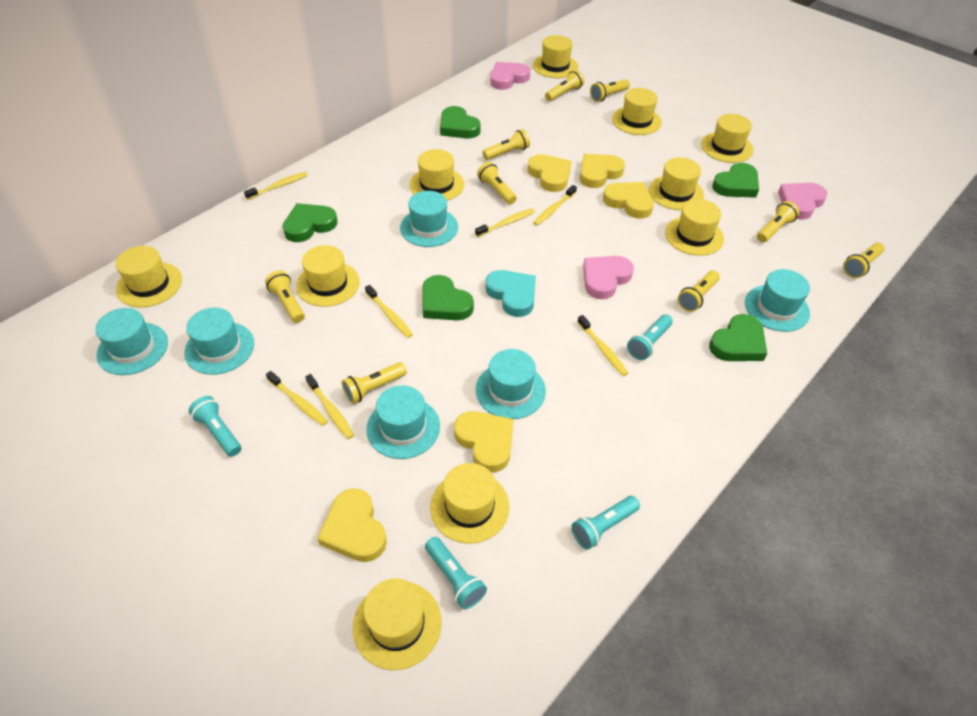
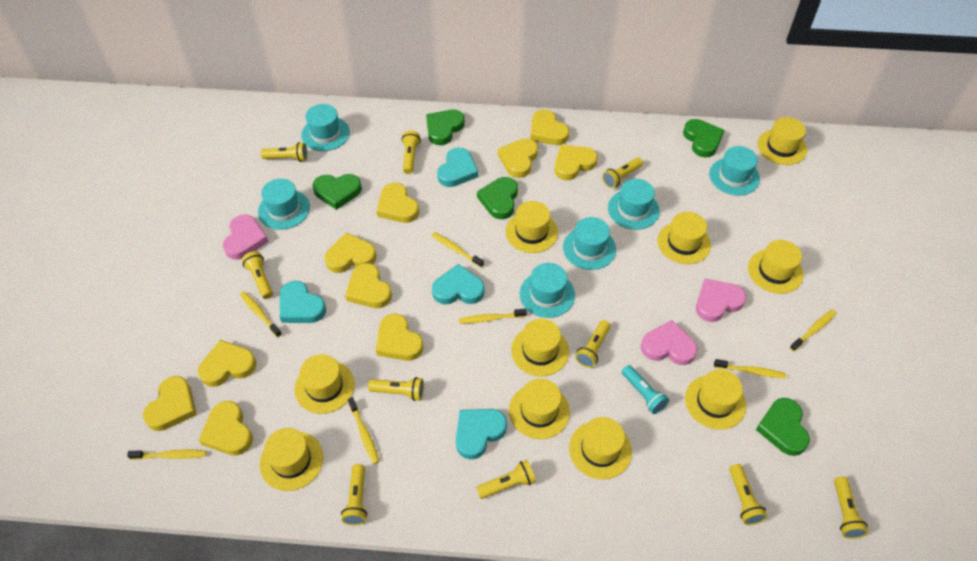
turquoise flashlight: 4 -> 1
turquoise heart: 1 -> 4
yellow flashlight: 9 -> 10
yellow heart: 5 -> 10

